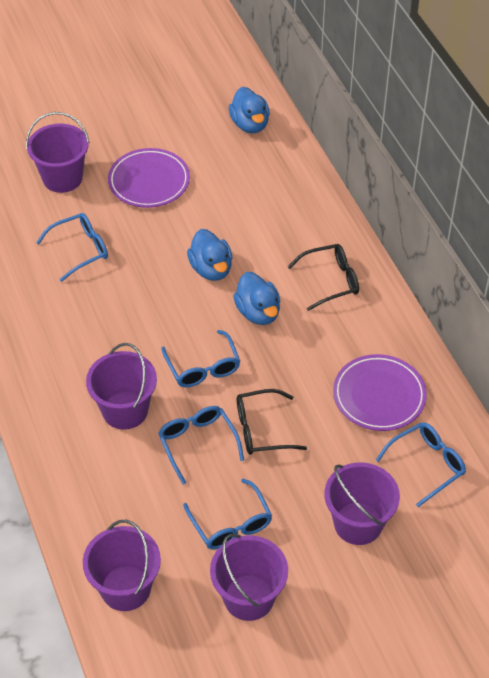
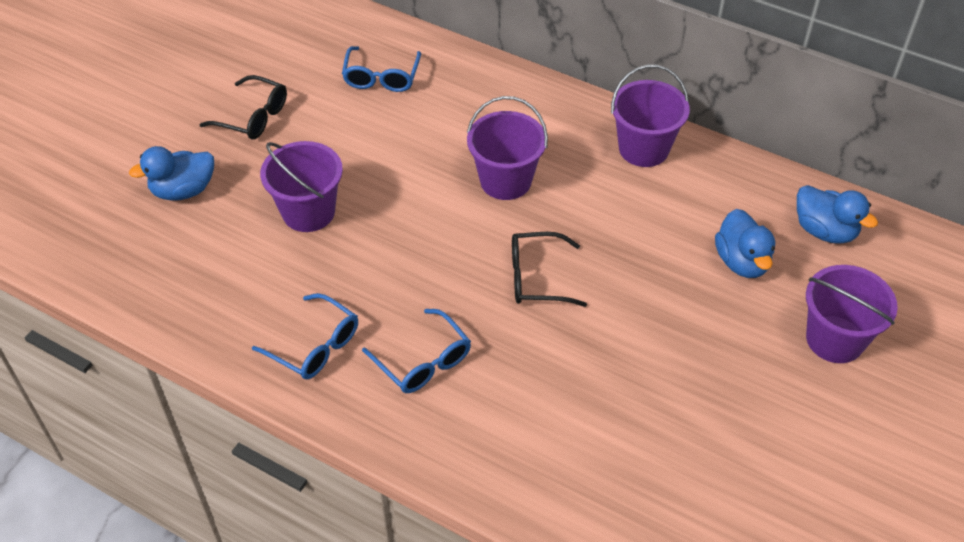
blue glasses: 5 -> 3
purple bucket: 5 -> 4
purple plate: 2 -> 0

